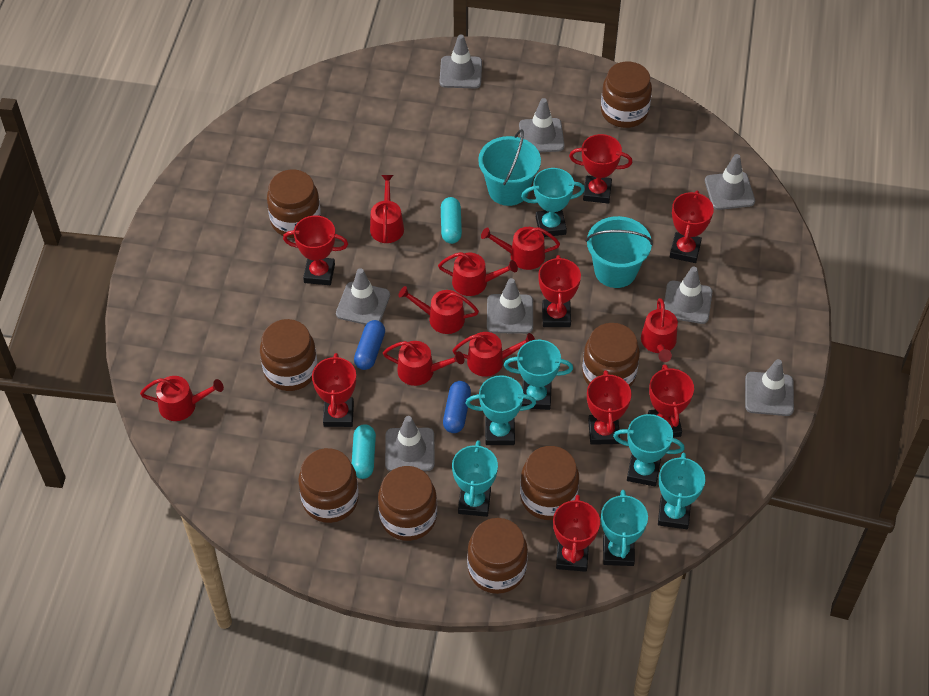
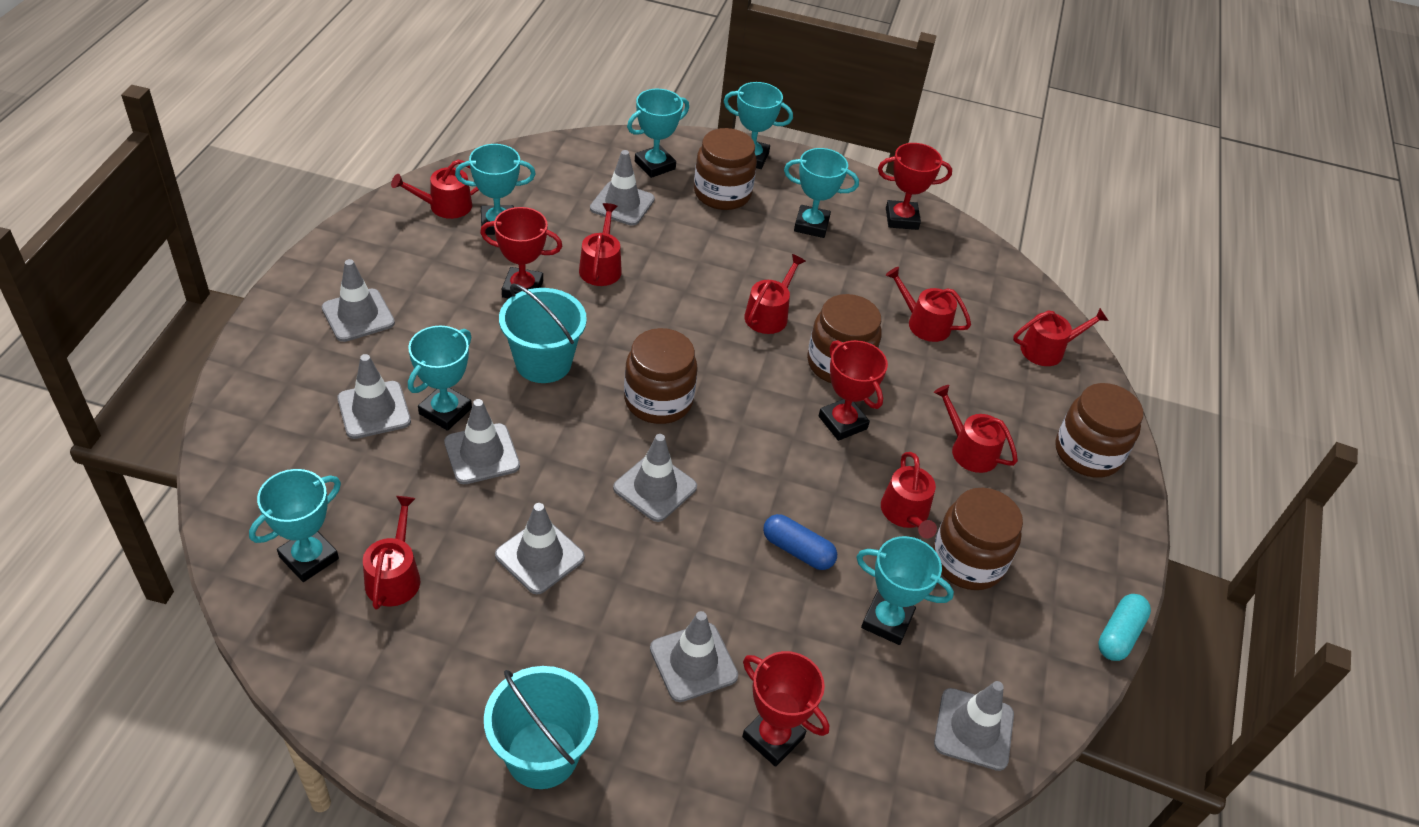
blue capsule: 2 -> 1
brown jar: 8 -> 5
red trophy: 8 -> 4
turquoise capsule: 2 -> 1

